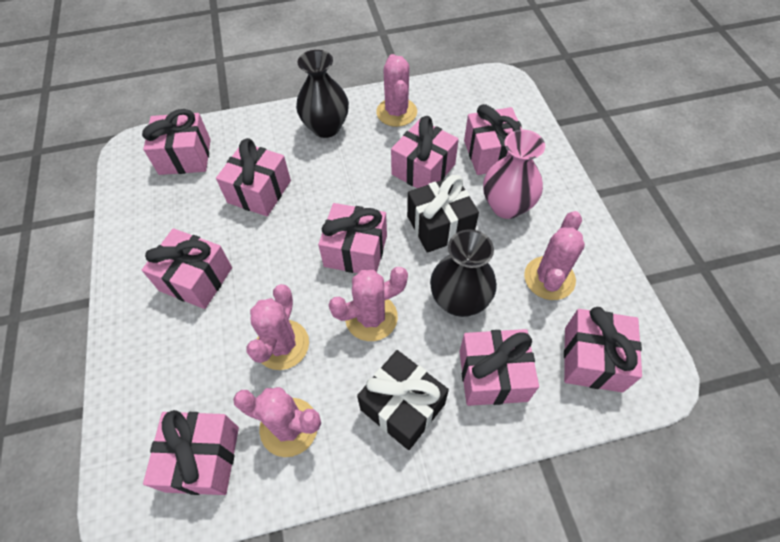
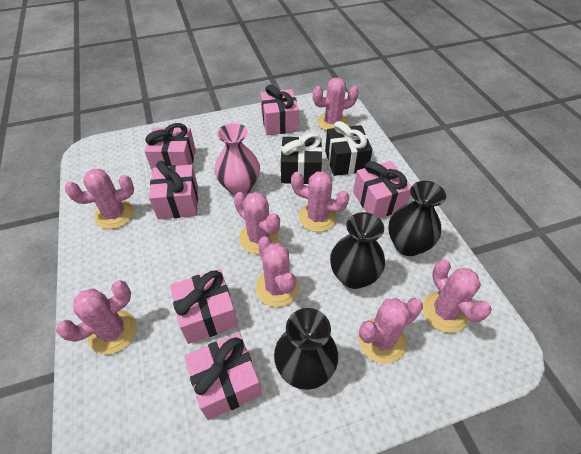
black vase: 2 -> 3
pink cactus: 5 -> 8
pink gift: 9 -> 6

